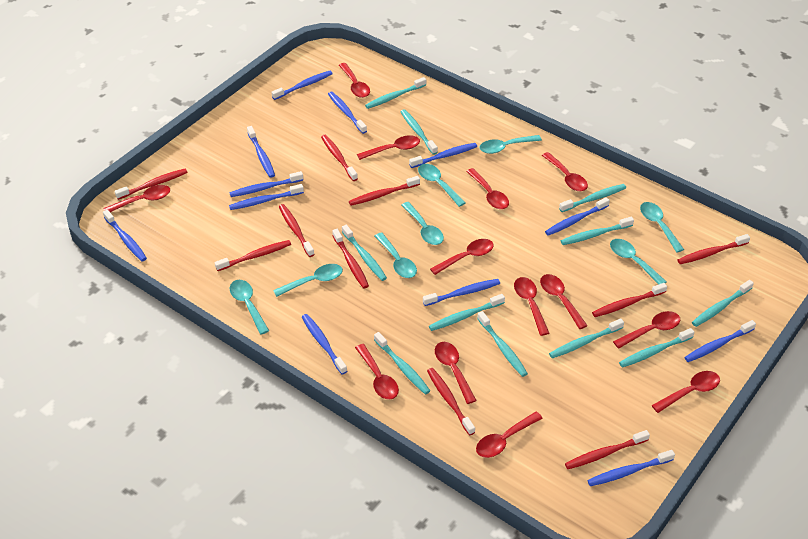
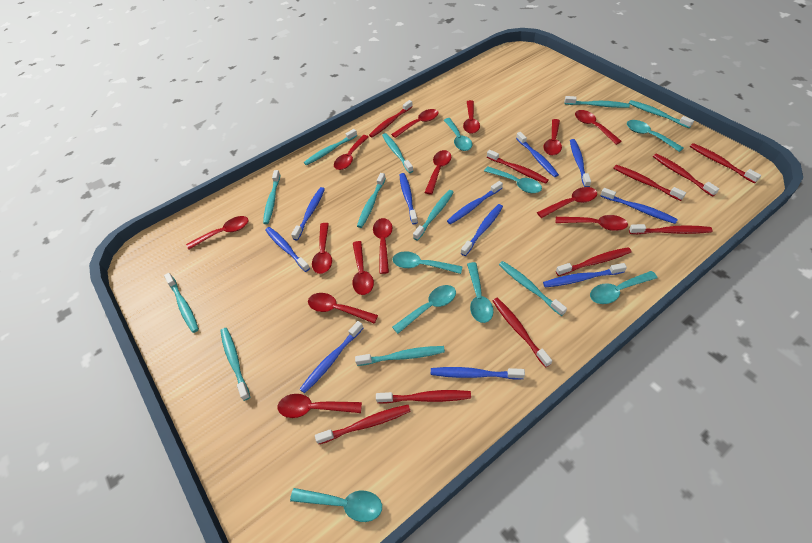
blue toothbrush: 12 -> 11
red spoon: 13 -> 14

